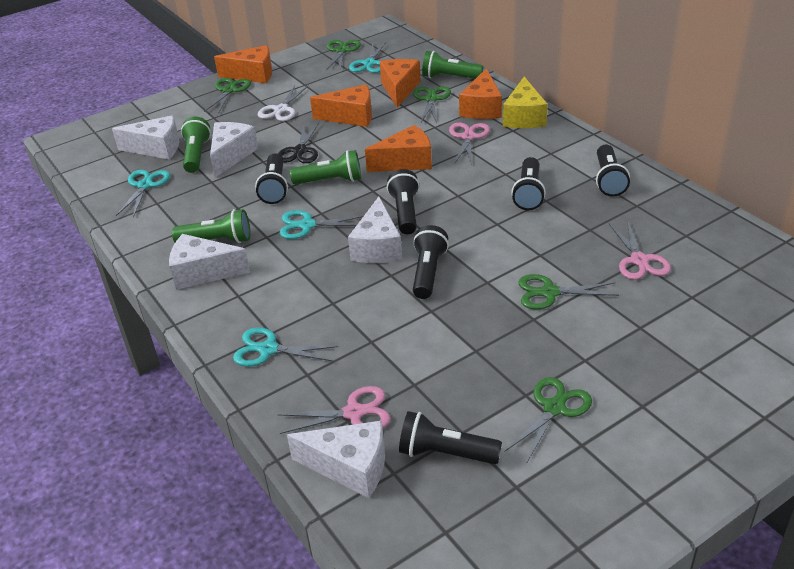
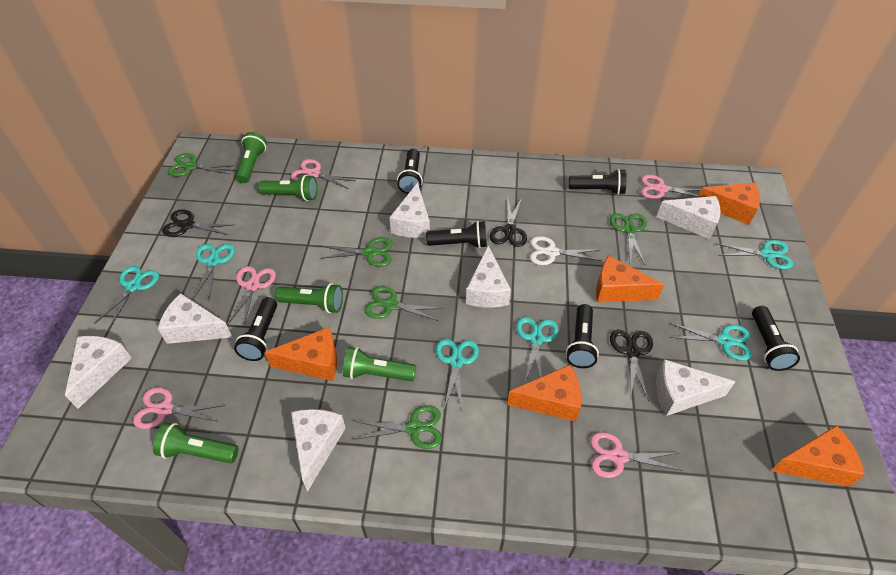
black scissors: 1 -> 3
green flashlight: 4 -> 5
pink scissors: 3 -> 5
turquoise scissors: 4 -> 6
white cheese: 5 -> 7
yellow cheese: 1 -> 0

